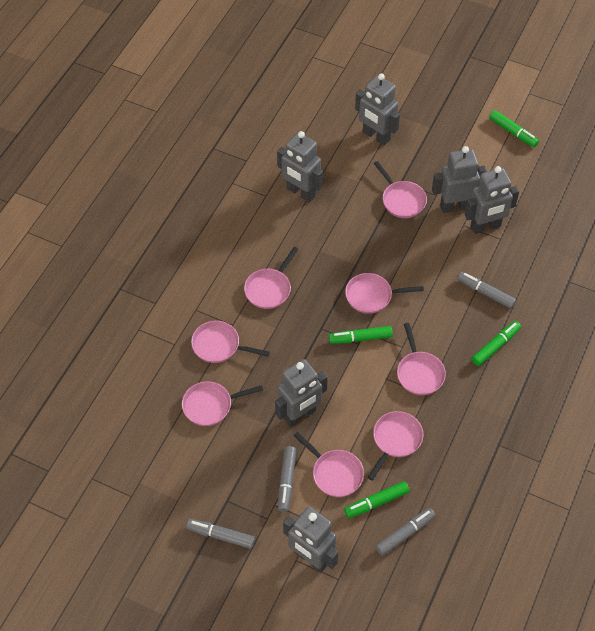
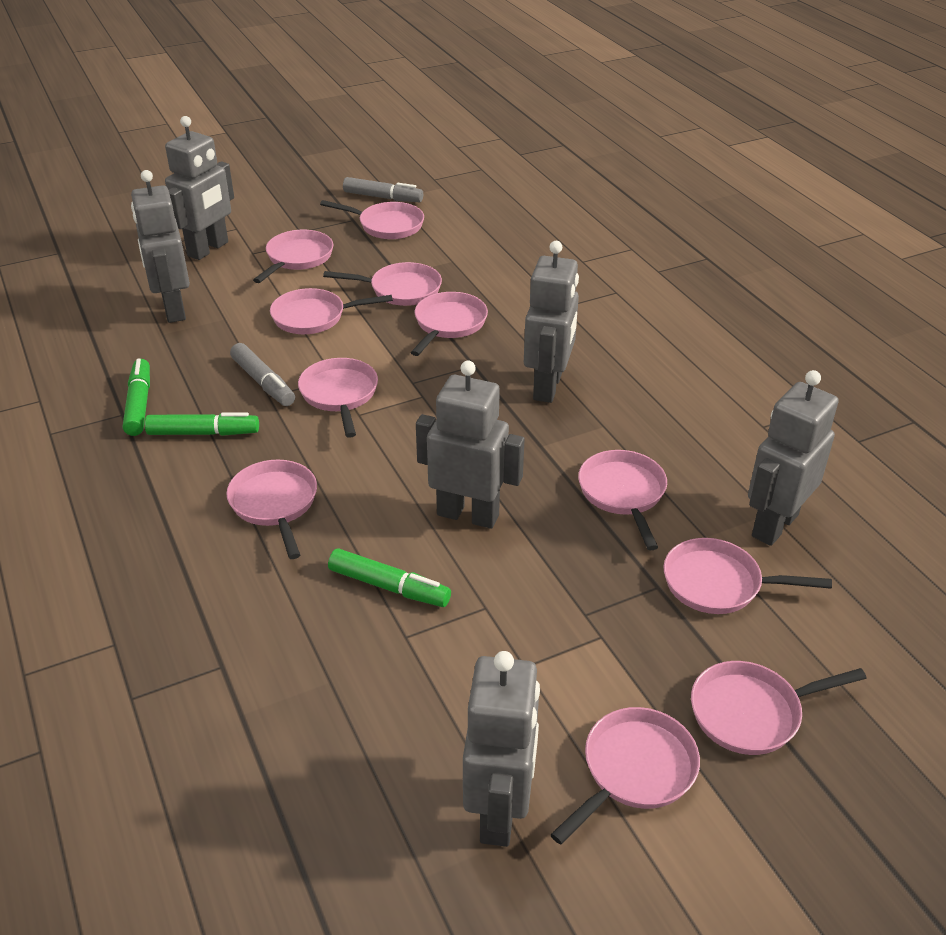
green marker: 4 -> 3
grey marker: 4 -> 2
pink pan: 8 -> 11

